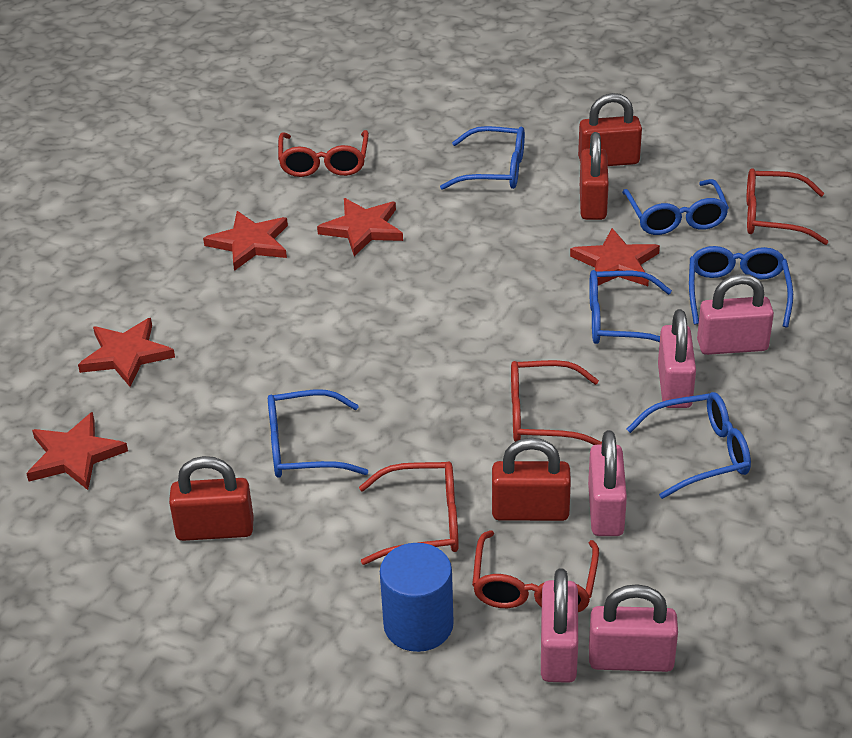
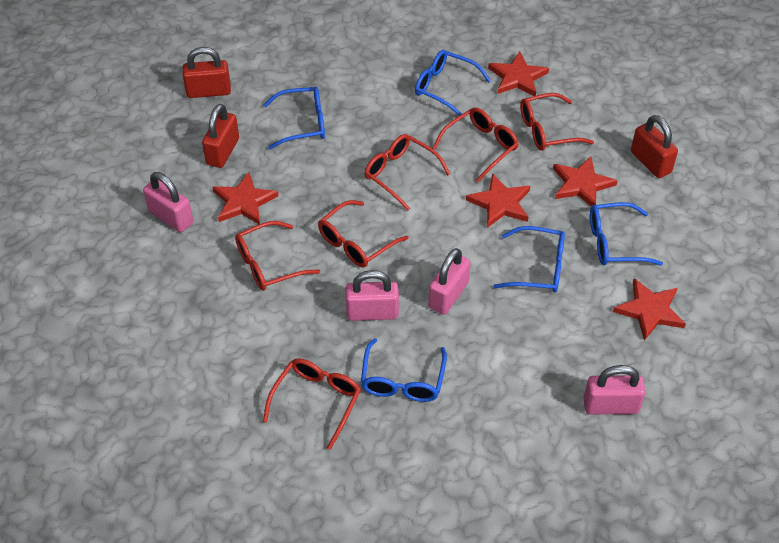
blue cylinder: 1 -> 0
blue glasses: 6 -> 5
pink padlock: 5 -> 4
red glasses: 5 -> 6
red padlock: 4 -> 3

